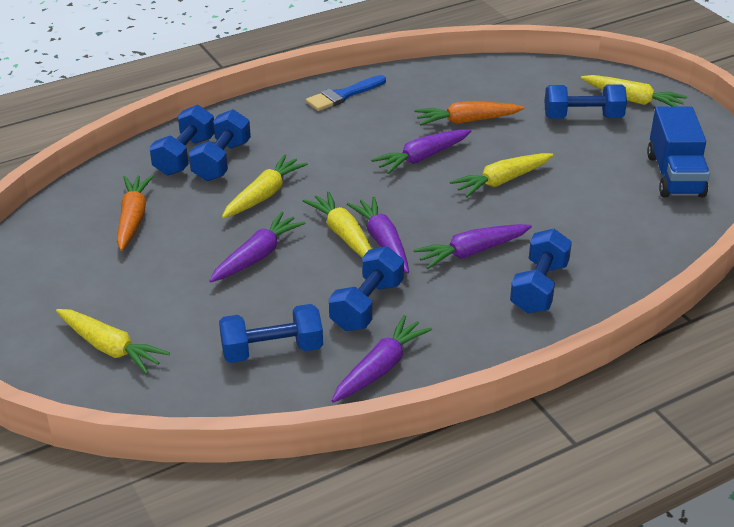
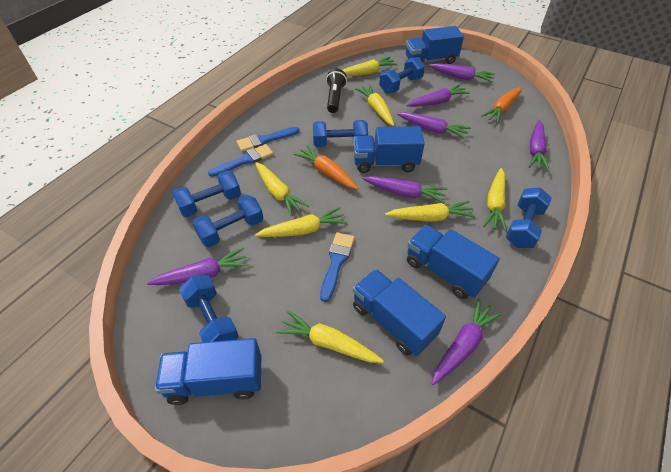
black flashlight: 0 -> 1
blue brush: 1 -> 3
blue truck: 1 -> 5
purple carrot: 5 -> 7
yellow carrot: 5 -> 7

